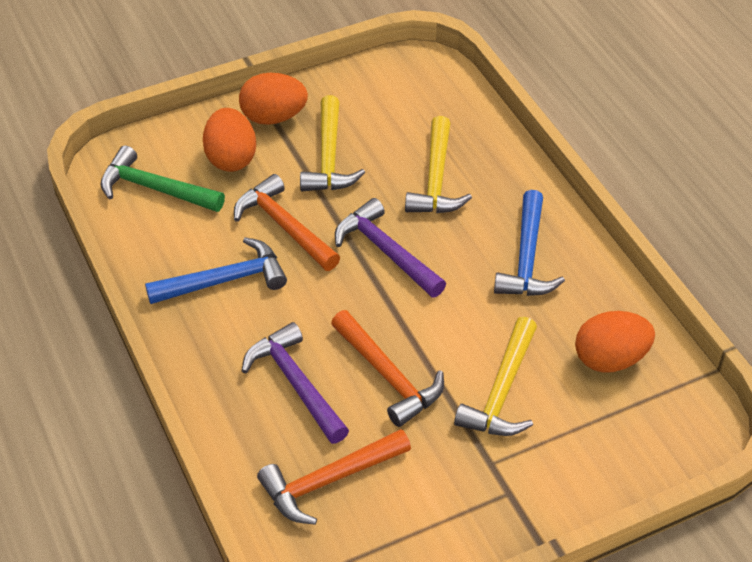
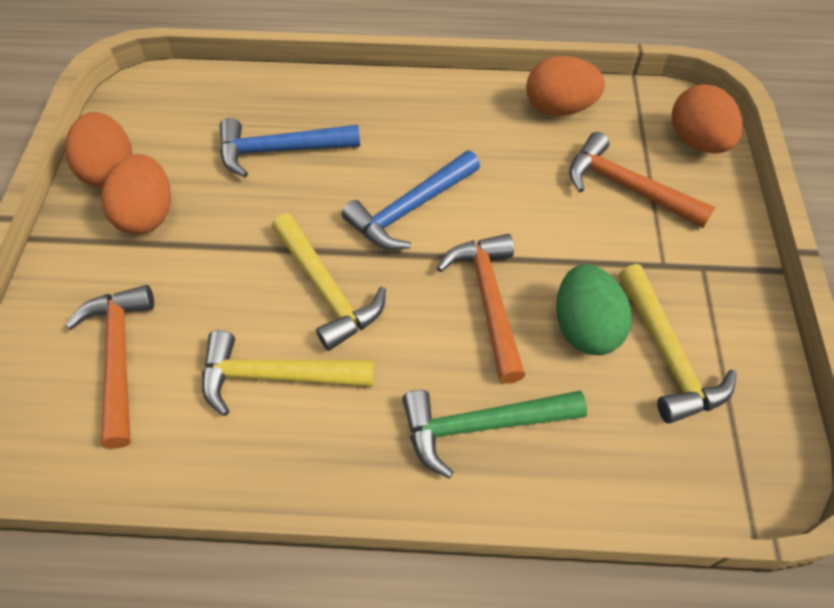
green egg: 0 -> 1
orange egg: 3 -> 4
purple hammer: 2 -> 0

